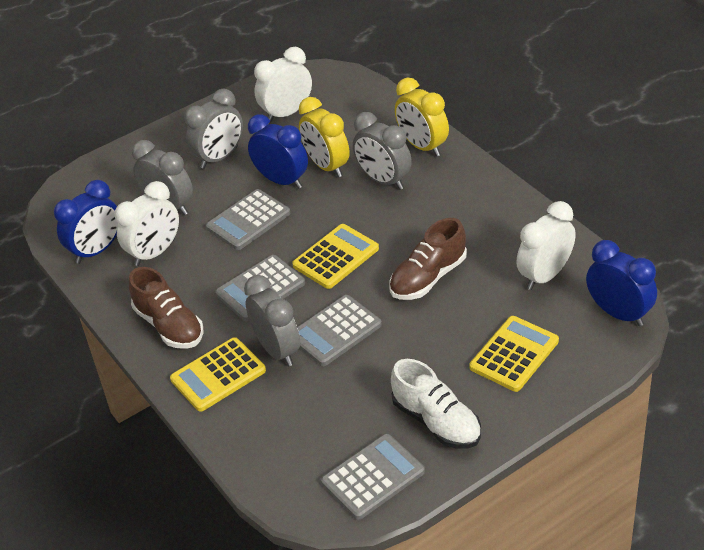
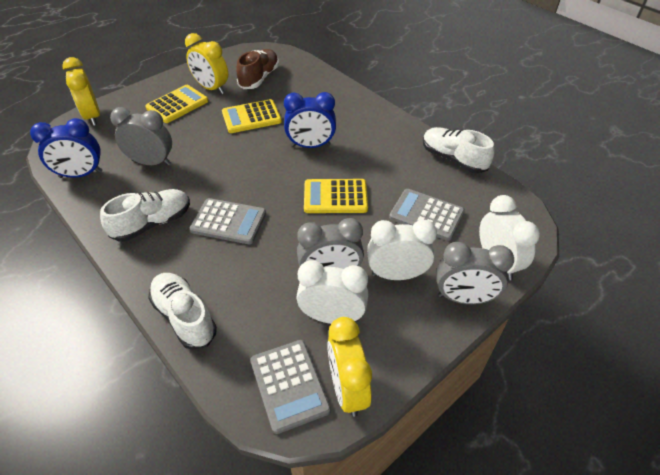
blue clock: 3 -> 2
brown shoe: 2 -> 1
grey calculator: 4 -> 3
grey clock: 4 -> 3
white shoe: 1 -> 3
yellow clock: 2 -> 3

